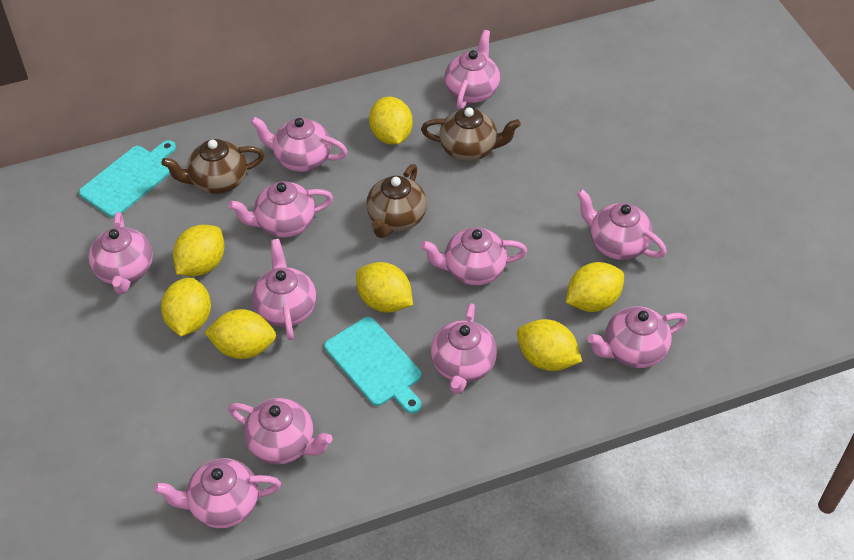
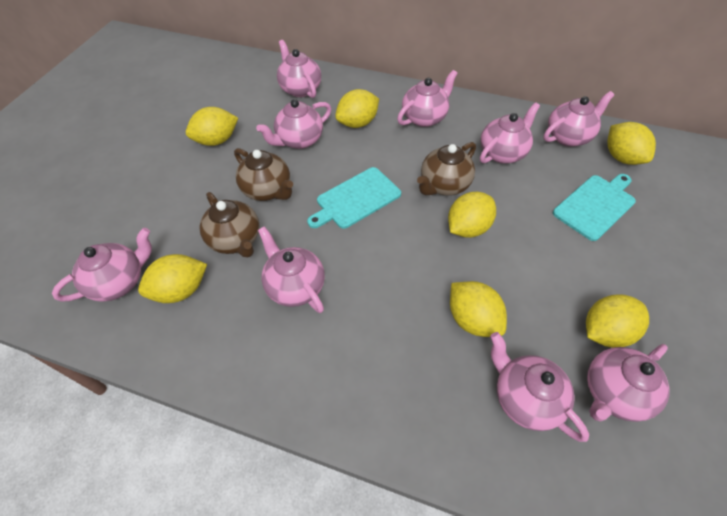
pink teapot: 11 -> 9

